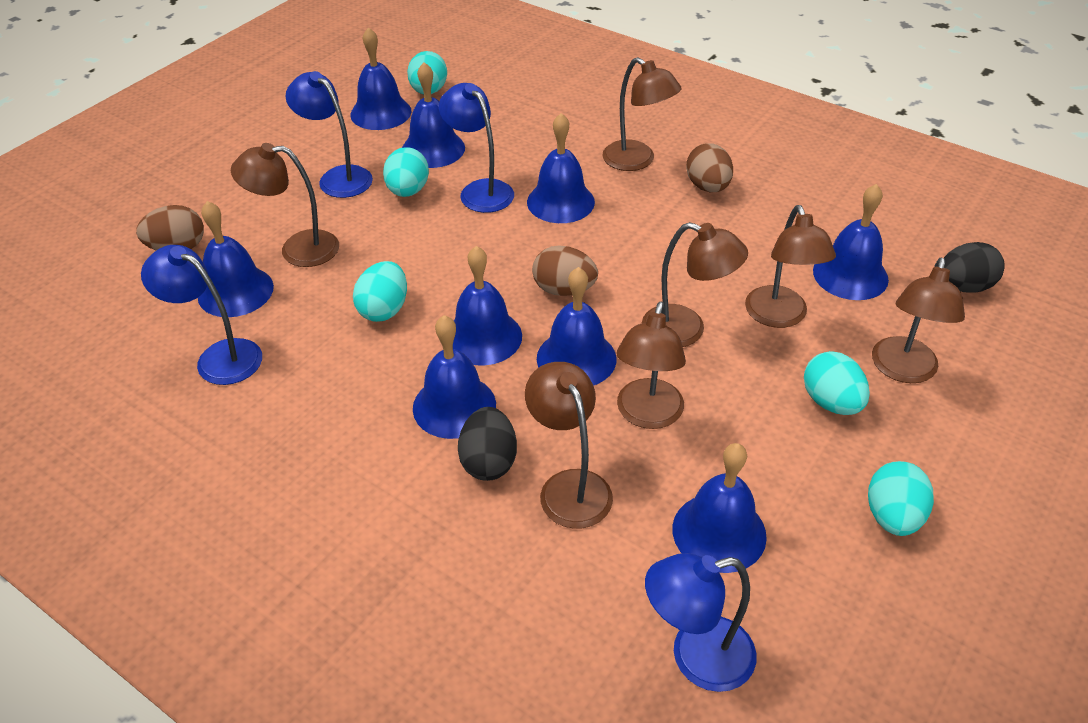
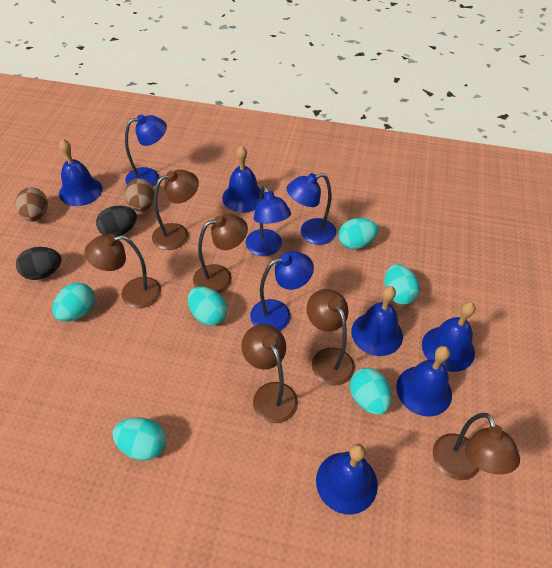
blue bell: 9 -> 6
brown egg: 3 -> 2
brown lamp: 7 -> 6
turquoise egg: 5 -> 6

